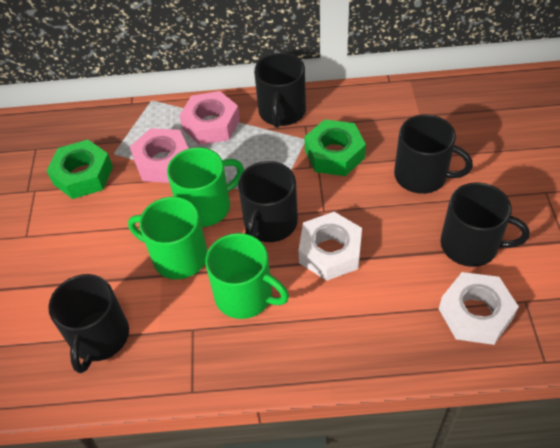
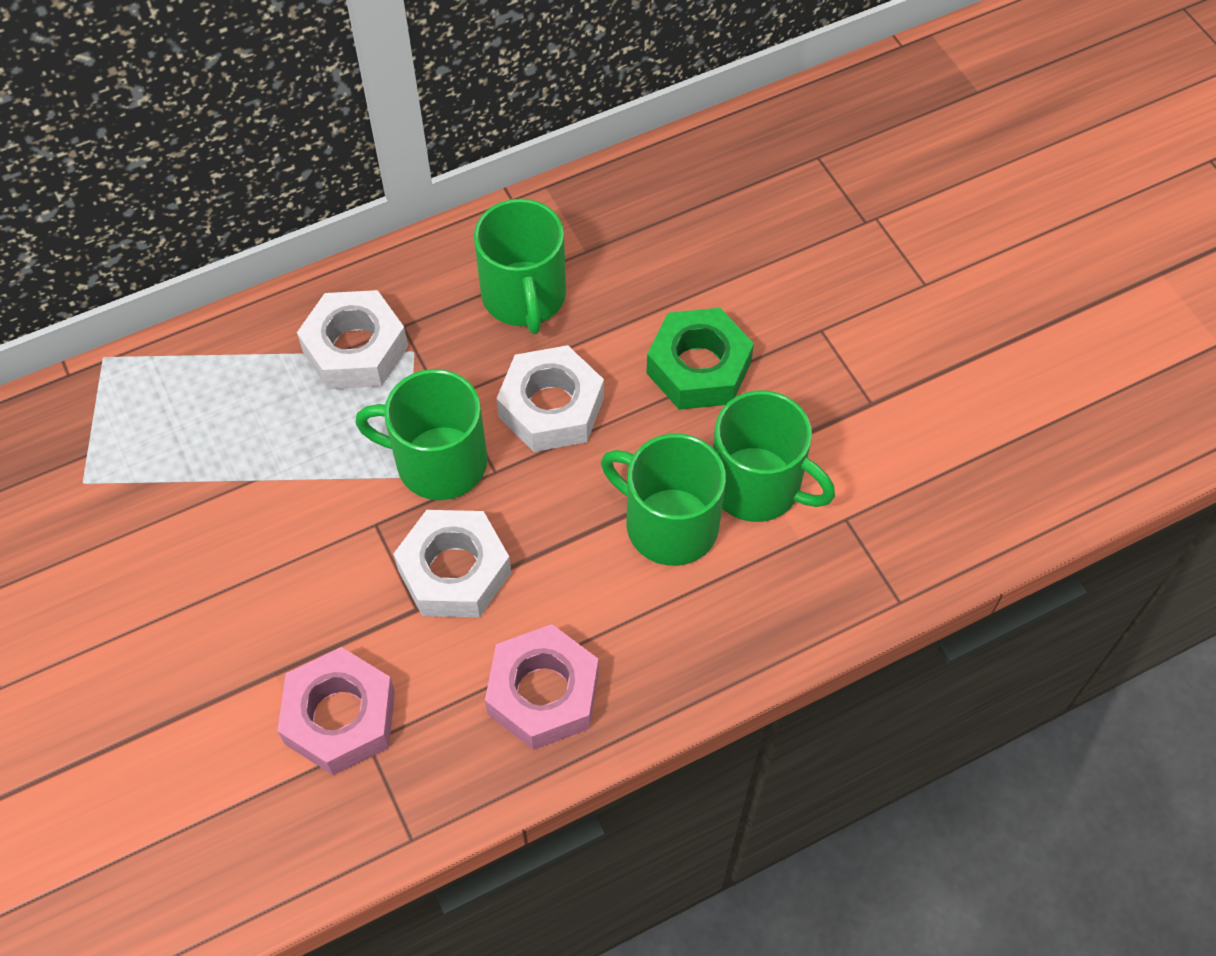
black mug: 5 -> 0
green mug: 3 -> 4
green nut: 2 -> 1
white nut: 2 -> 3

